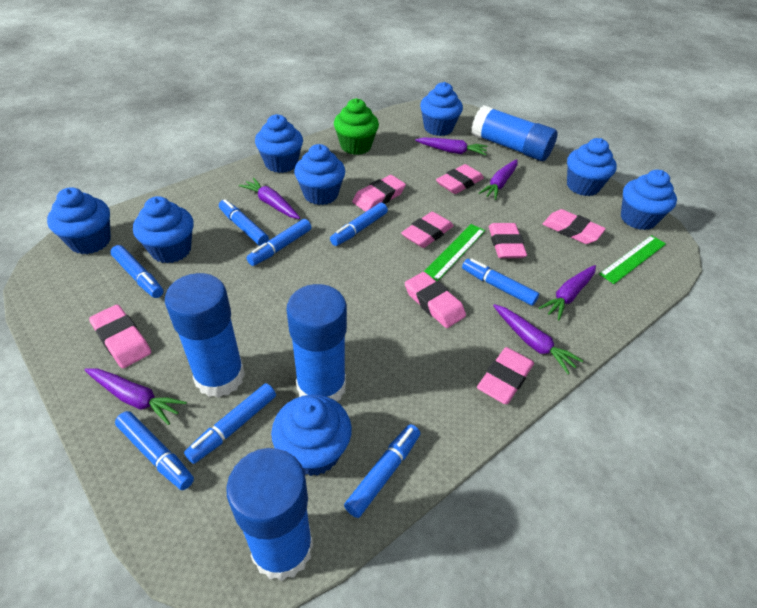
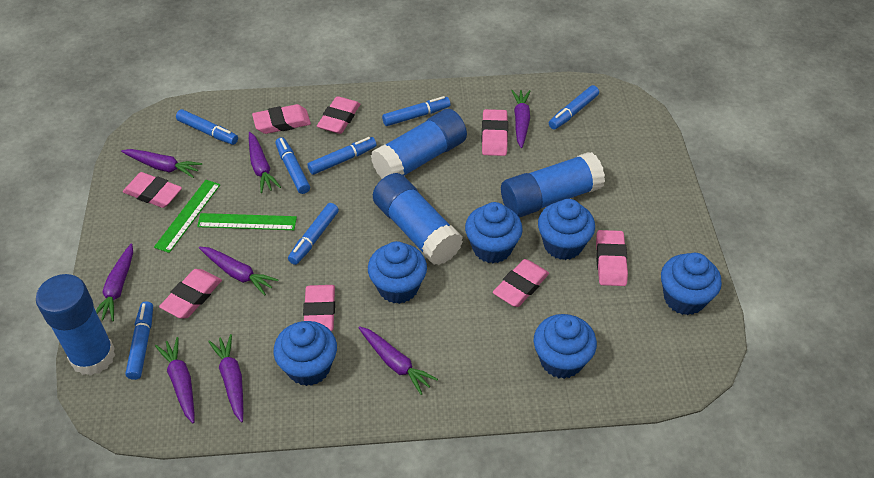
blue cupcake: 8 -> 6
blue marker: 8 -> 7
green cupcake: 1 -> 0
purple carrot: 6 -> 8

